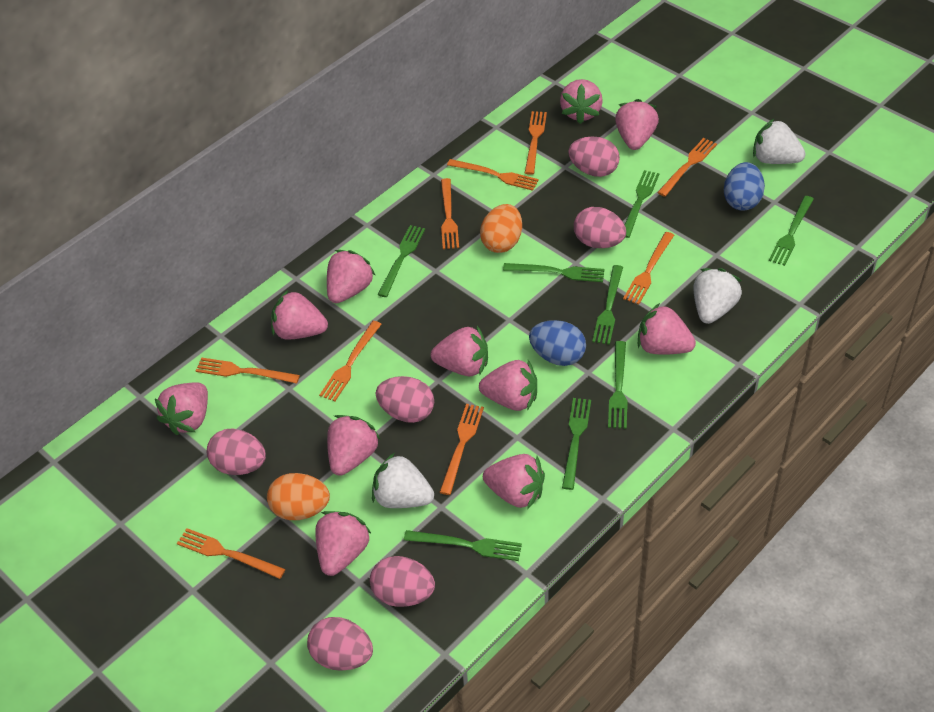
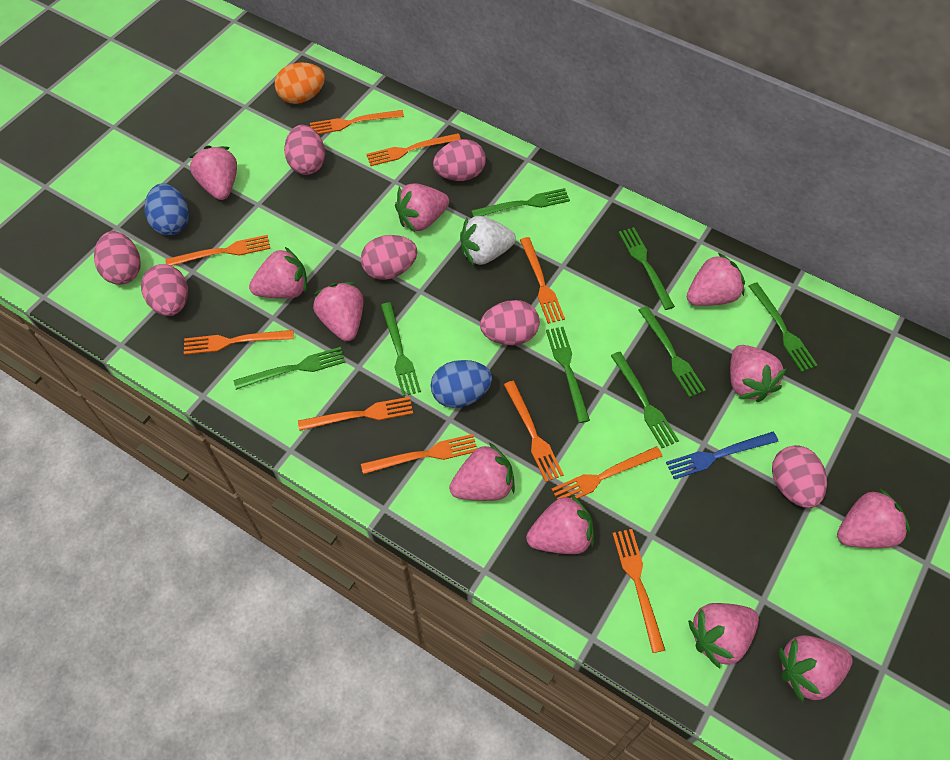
blue fork: 0 -> 1
orange egg: 2 -> 1
orange fork: 9 -> 10
pink egg: 6 -> 7
white strawberry: 3 -> 1

